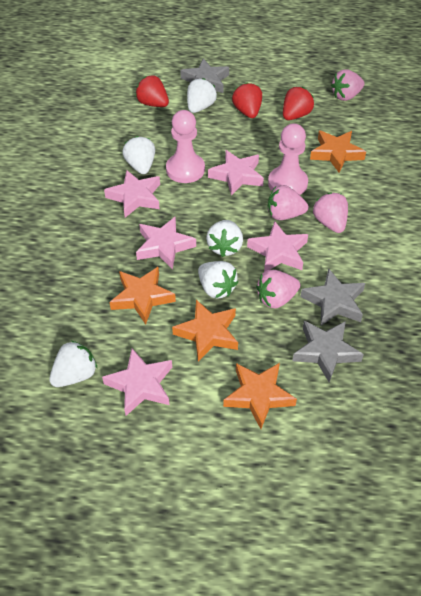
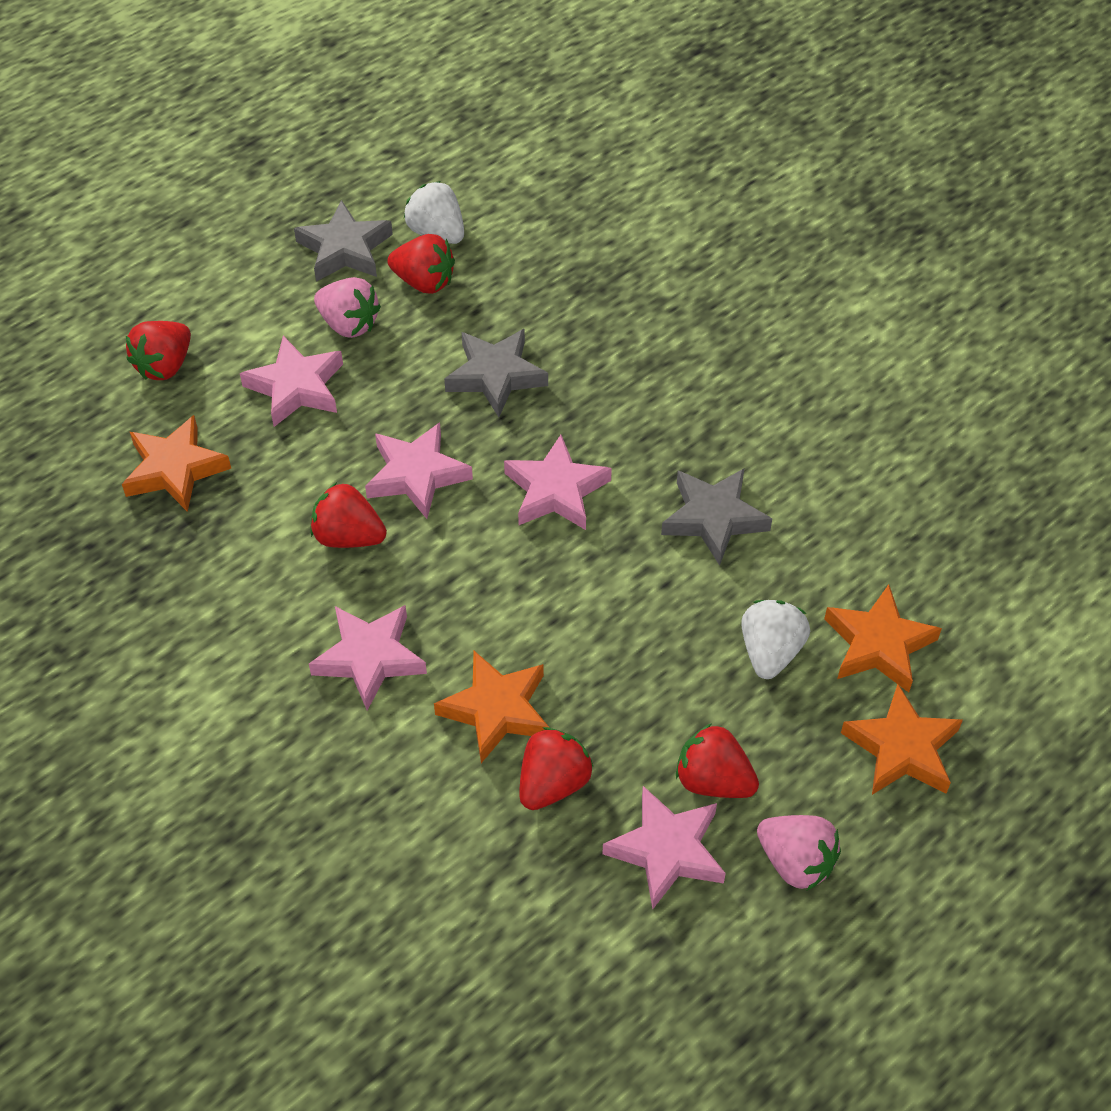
pink pawn: 2 -> 0
pink strawberry: 4 -> 2
red strawberry: 3 -> 5
white strawberry: 5 -> 2

